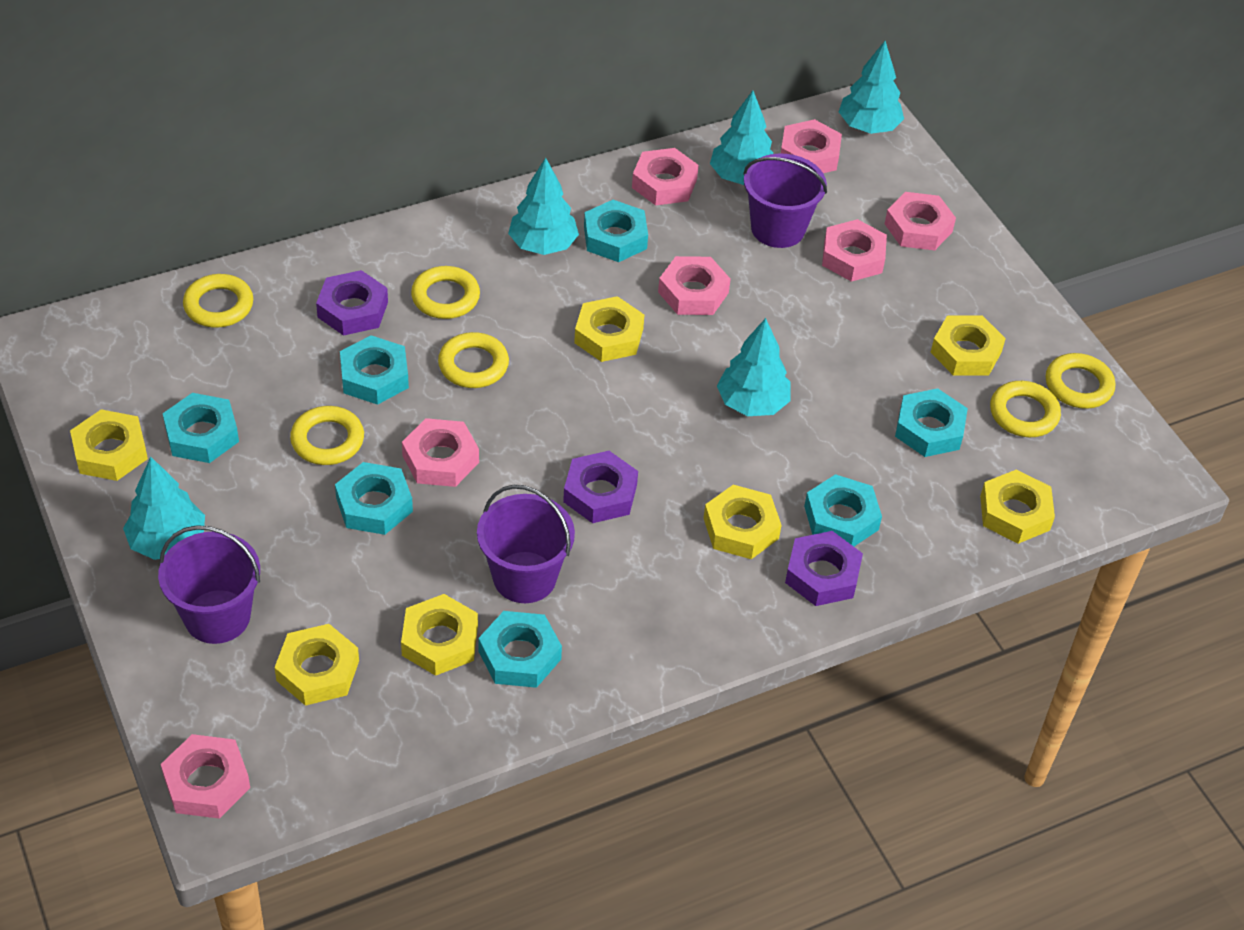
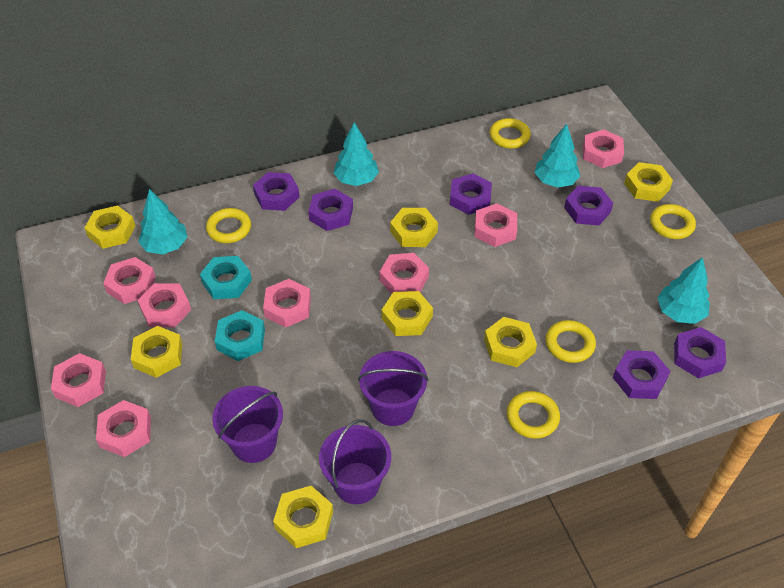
pink nut: 7 -> 8
purple nut: 3 -> 6
turquoise nut: 7 -> 2
turquoise tree: 5 -> 4
yellow ring: 6 -> 5

